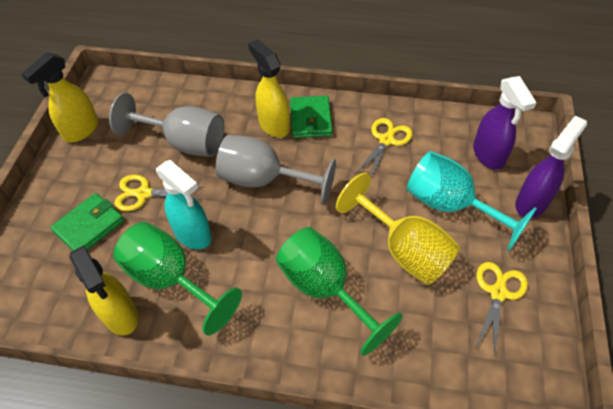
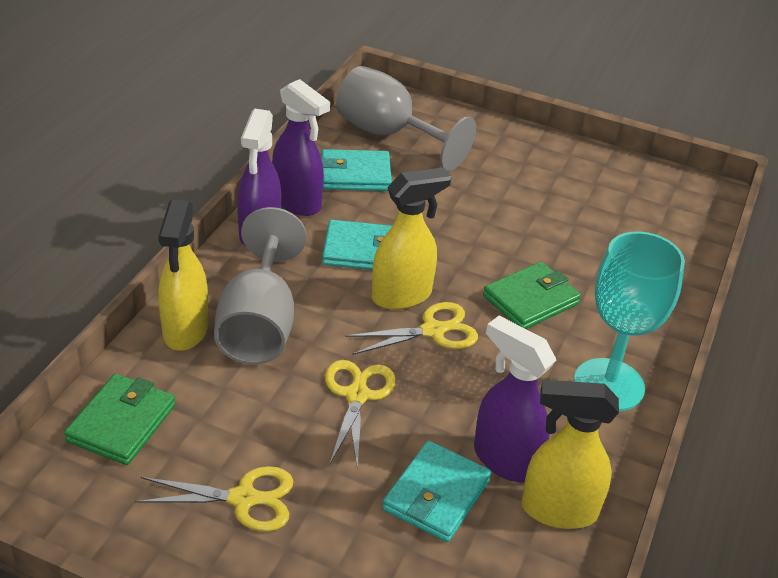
green goblet: 2 -> 0
purple spray bottle: 2 -> 3
turquoise spray bottle: 1 -> 0
turquoise wallet: 0 -> 3
yellow goblet: 1 -> 0

